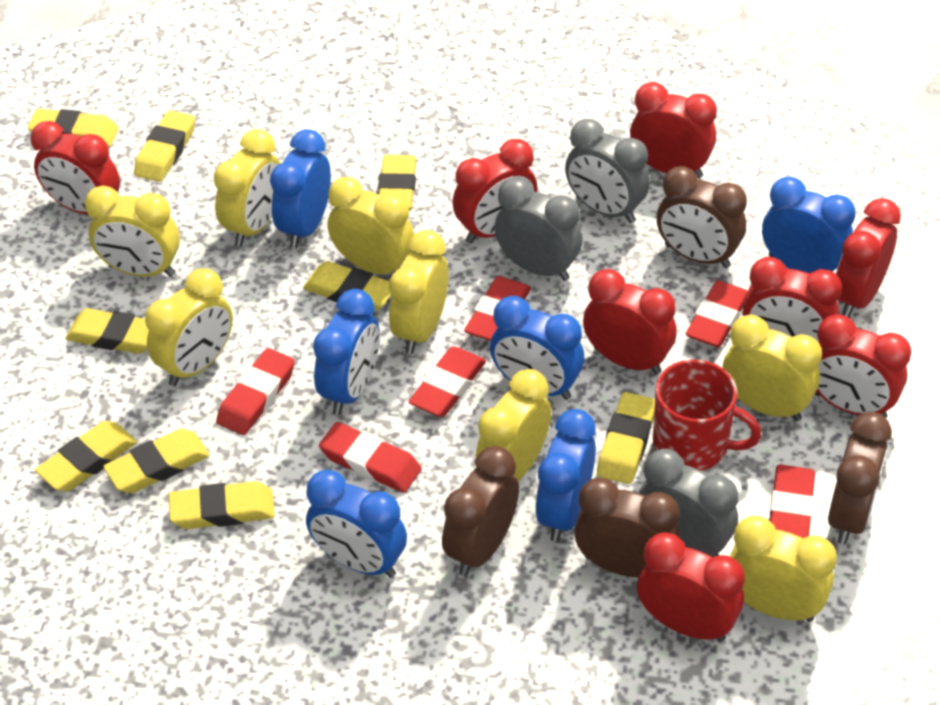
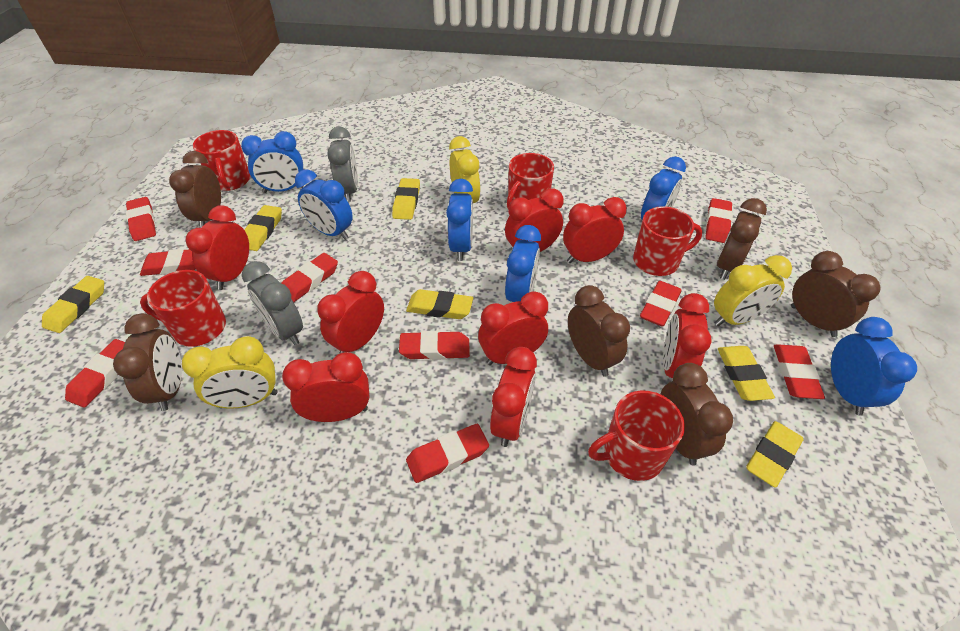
brown clock: 4 -> 6
grey clock: 3 -> 2
red eraser: 6 -> 9
red mug: 1 -> 5
yellow clock: 8 -> 3
yellow eraser: 9 -> 6

